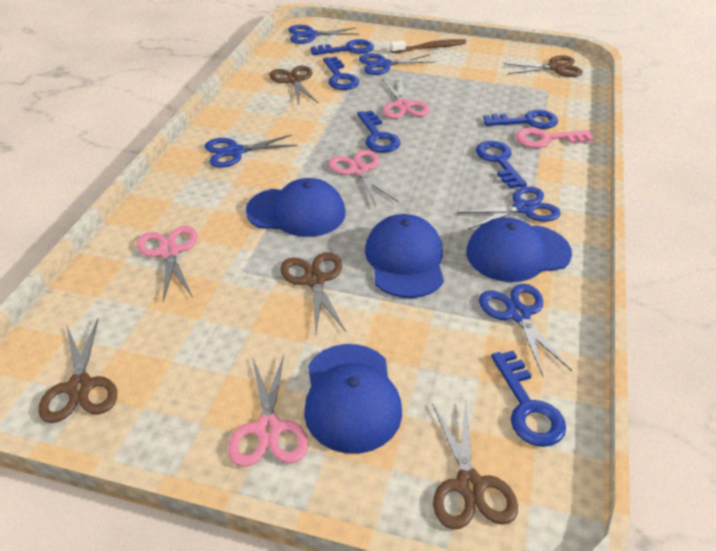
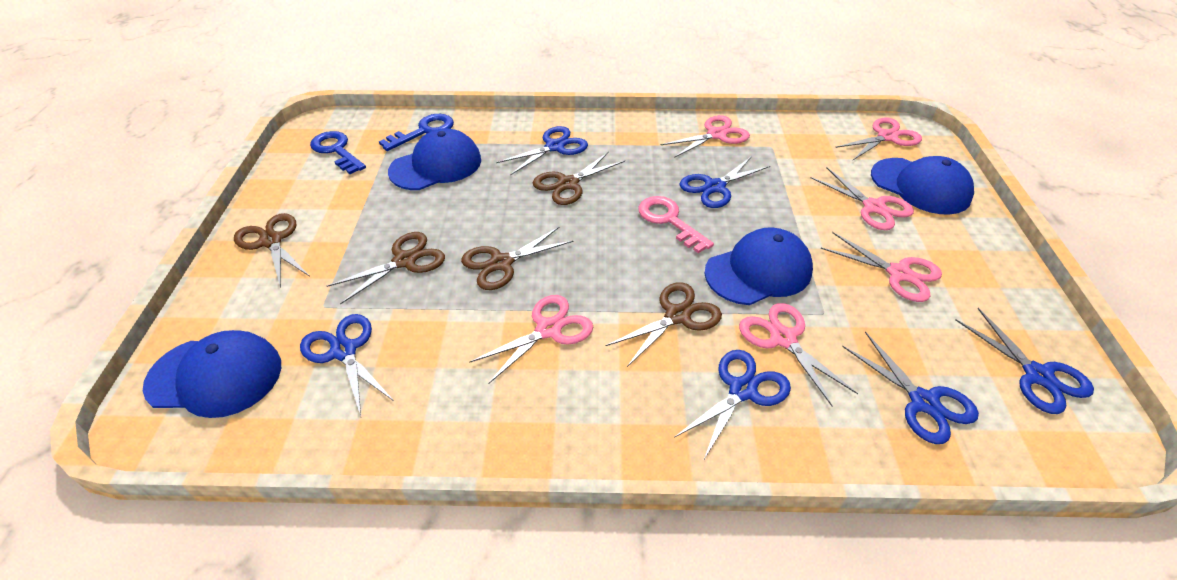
blue key: 6 -> 2
blue scissors: 5 -> 6
brown toothbrush: 1 -> 0
pink scissors: 4 -> 6

